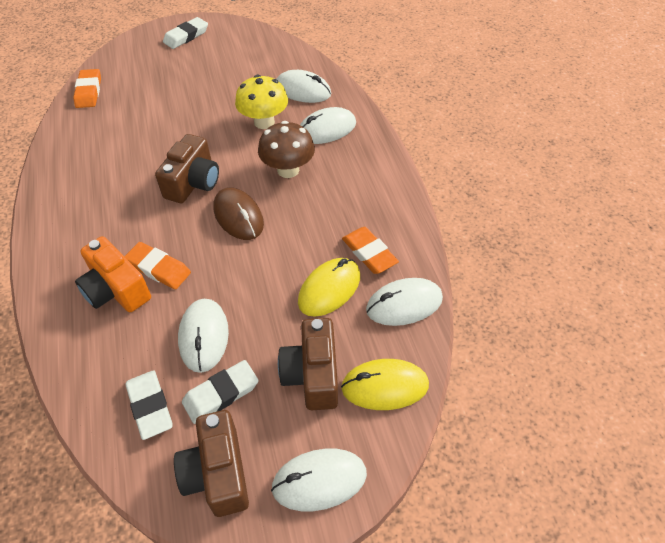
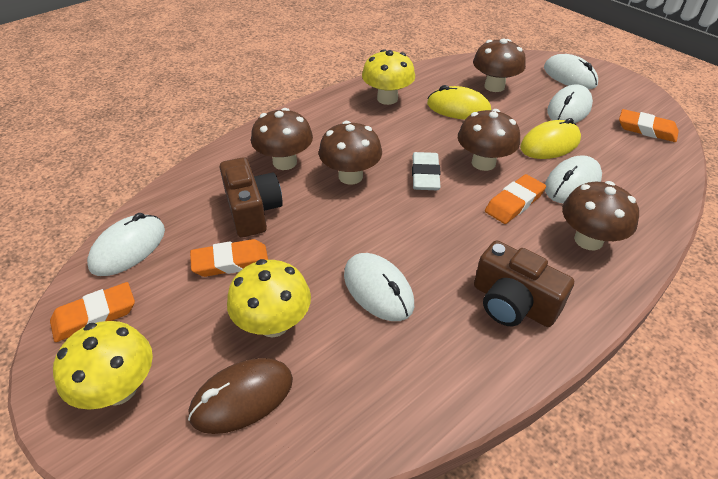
brown camera: 3 -> 2
brown mushroom: 1 -> 5
orange camera: 1 -> 0
orange eraser: 3 -> 4
white eraser: 3 -> 1
yellow mushroom: 1 -> 3

